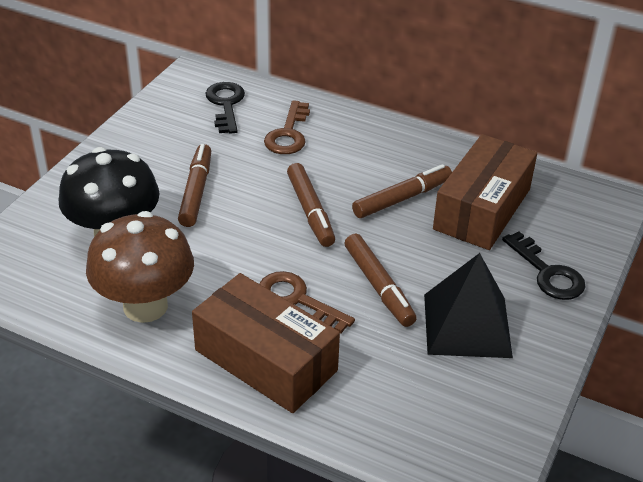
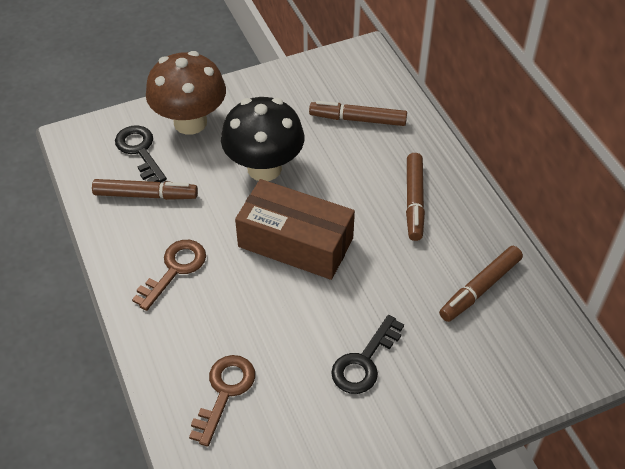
black pyramid: 1 -> 0
brown box: 2 -> 1

